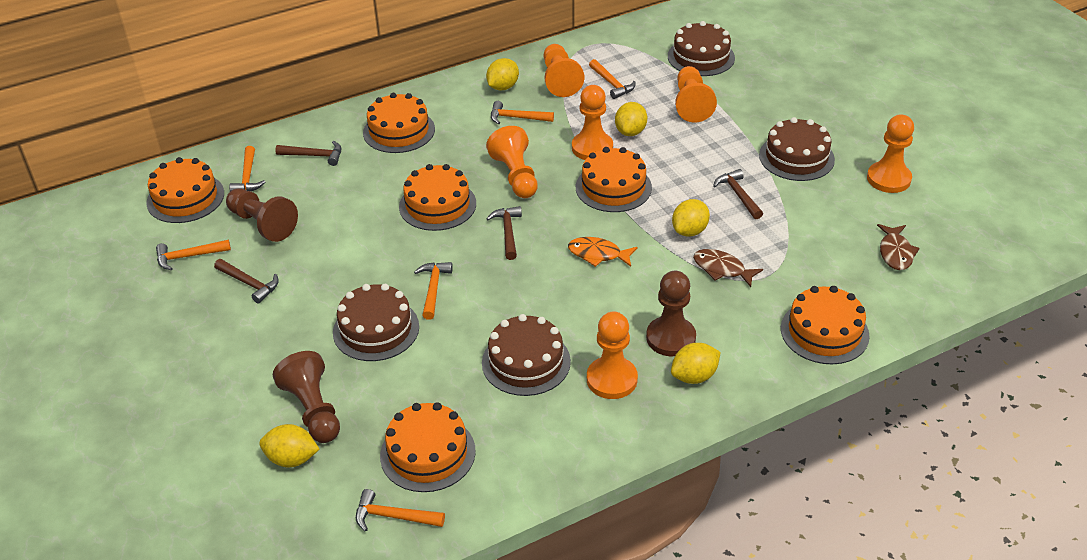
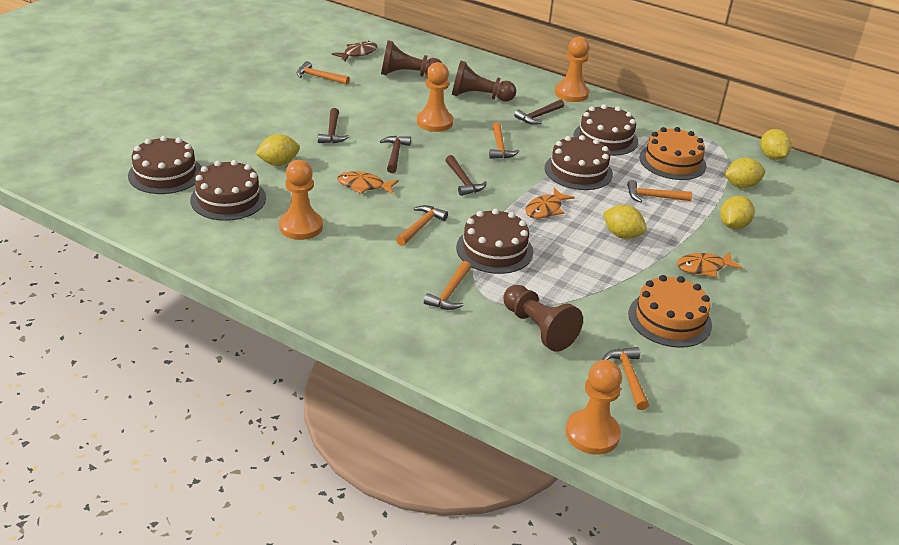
brown cake: 4 -> 5
brown fish: 2 -> 1
orange cake: 6 -> 2
orange fish: 1 -> 3
orange pawn: 6 -> 4

